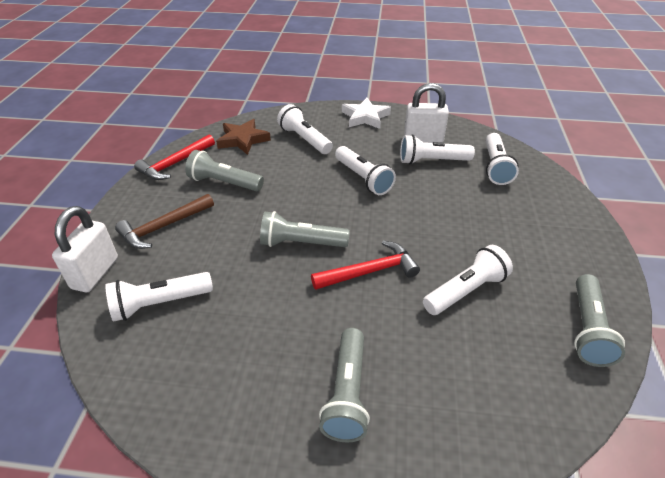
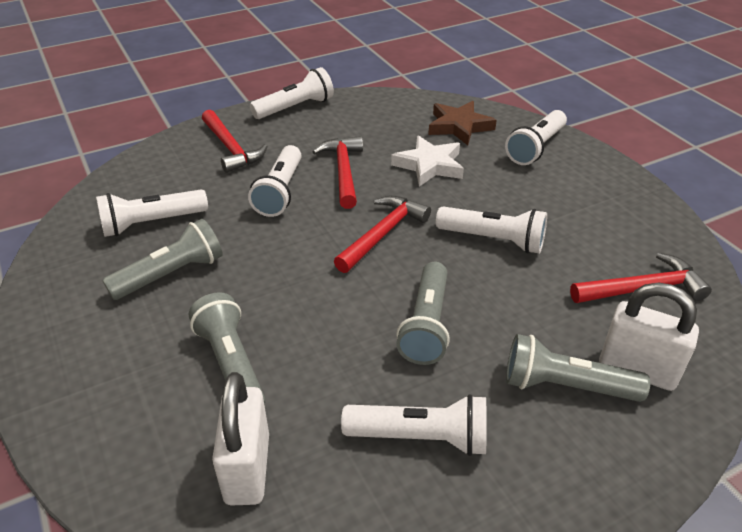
brown hammer: 1 -> 0
red hammer: 2 -> 4

